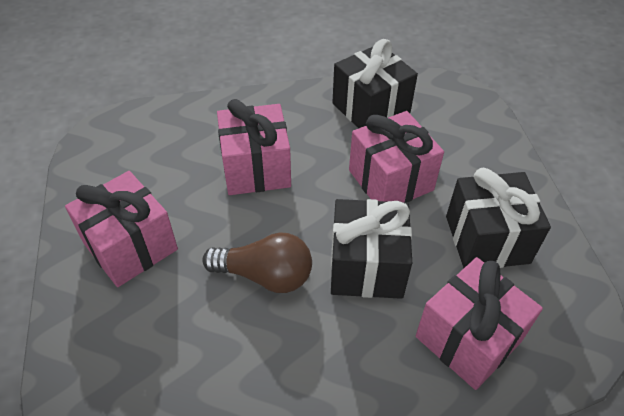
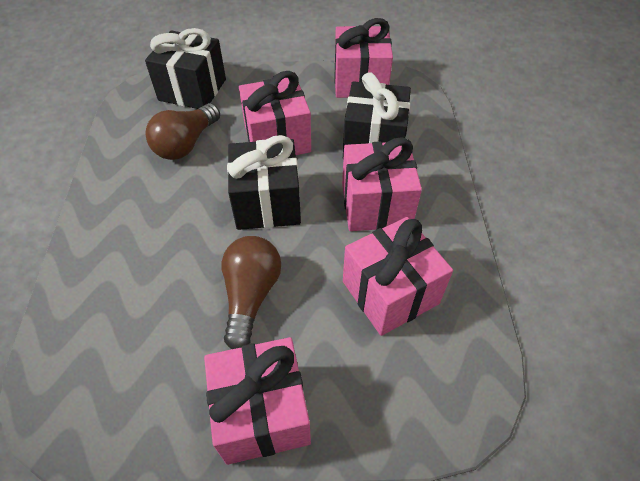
brown light bulb: 1 -> 2
pink gift: 4 -> 5

